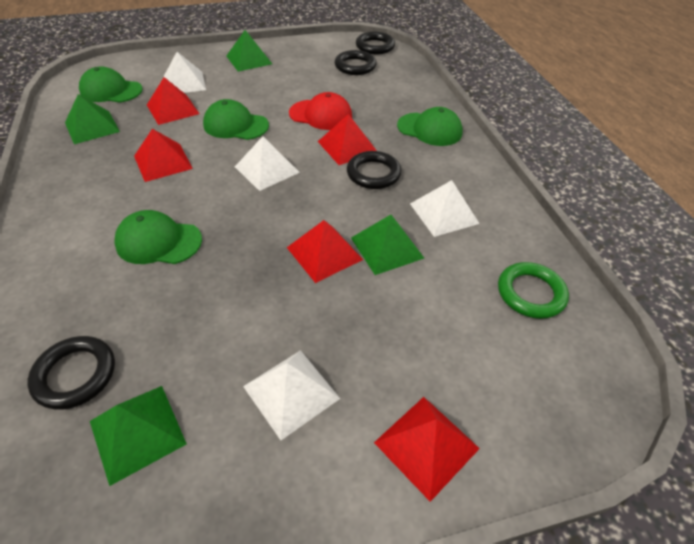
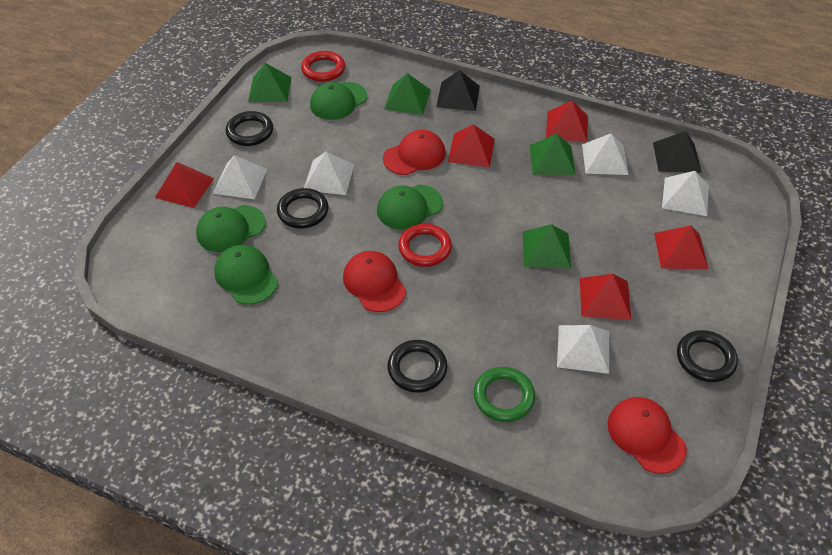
black pyramid: 0 -> 2
red cap: 1 -> 3
red ring: 0 -> 2
white pyramid: 4 -> 5

